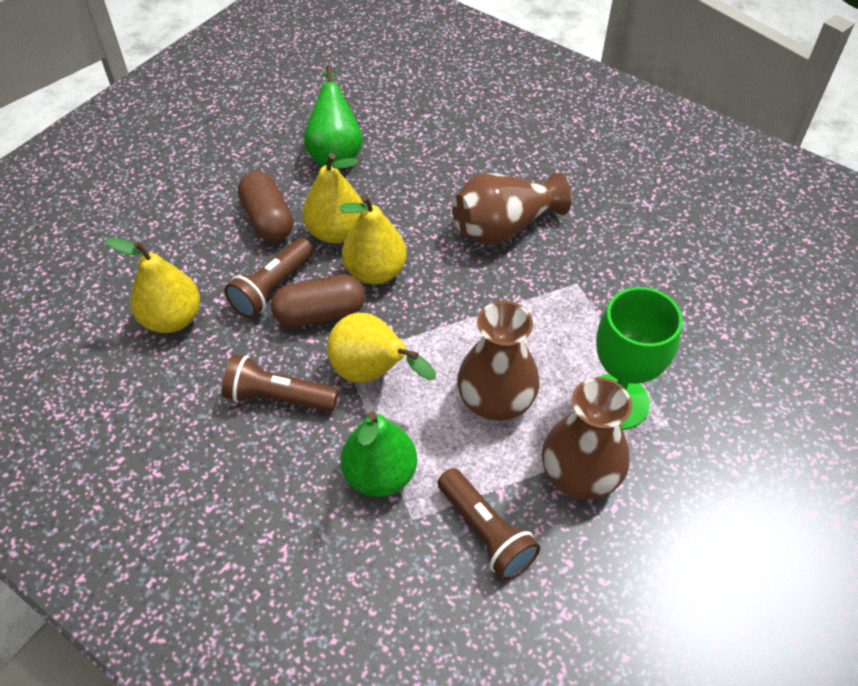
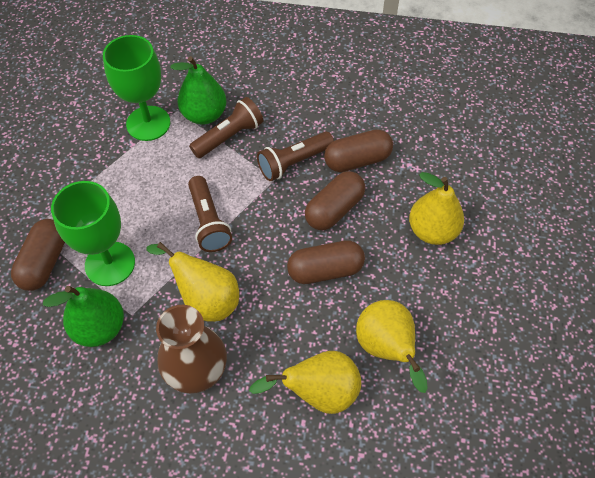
brown capsule: 2 -> 4
brown vase: 3 -> 1
green goblet: 1 -> 2

